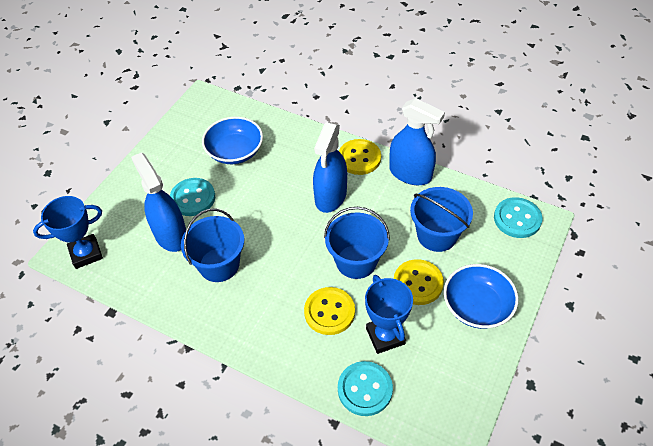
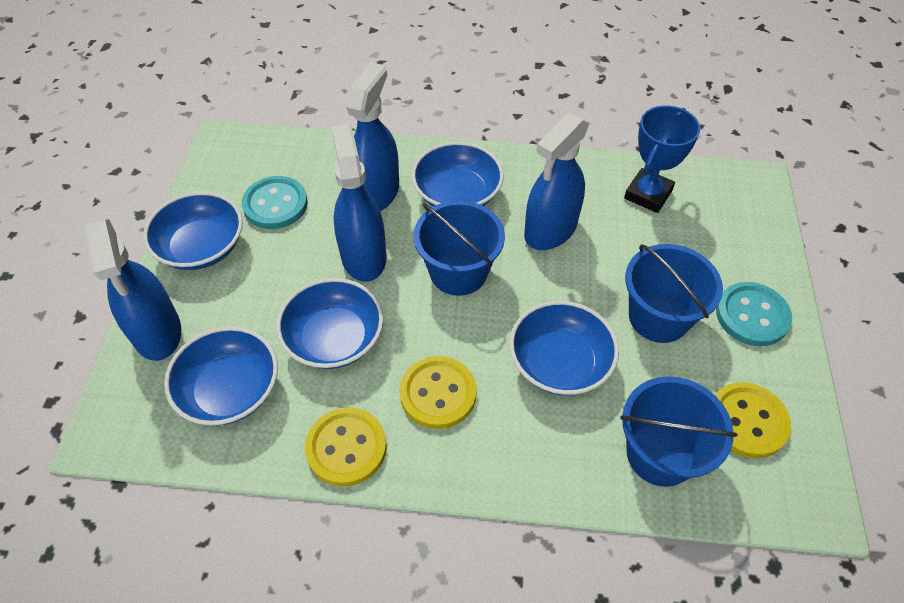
blue bowl: 2 -> 5
blue spray bottle: 3 -> 4
blue trophy: 2 -> 1
turquoise button: 3 -> 2

